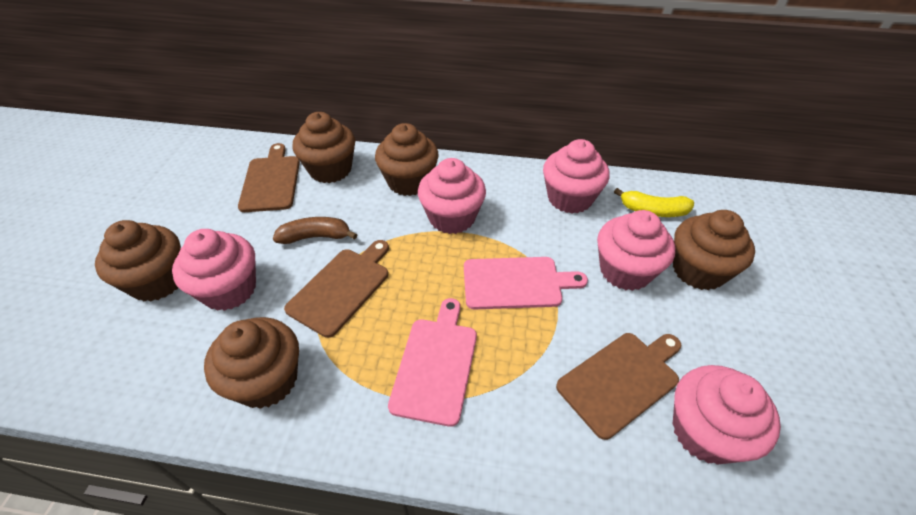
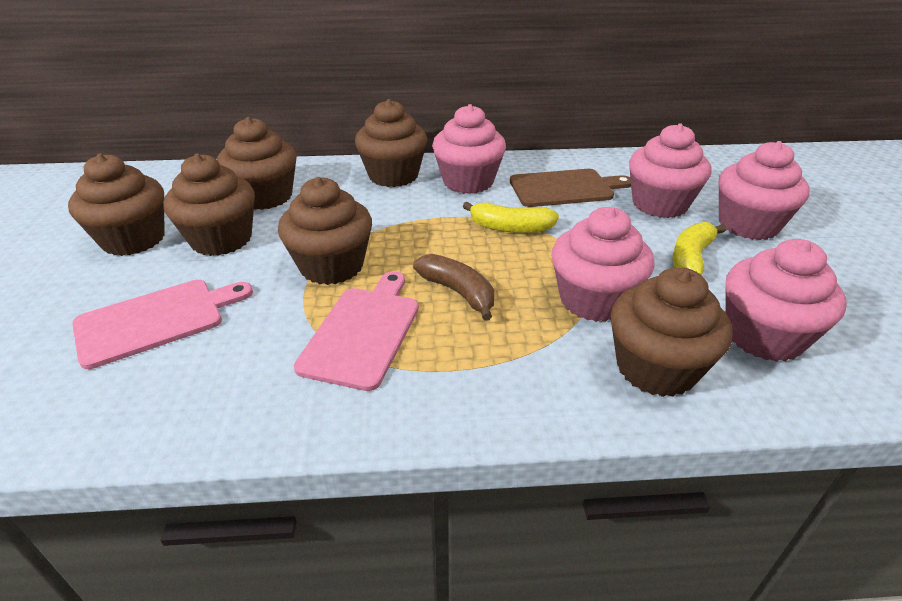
brown cupcake: 5 -> 6
brown cutting board: 3 -> 1
yellow banana: 1 -> 2

